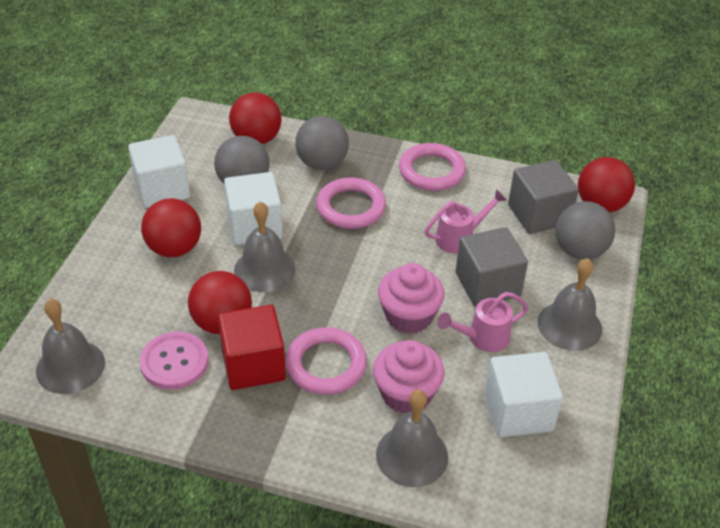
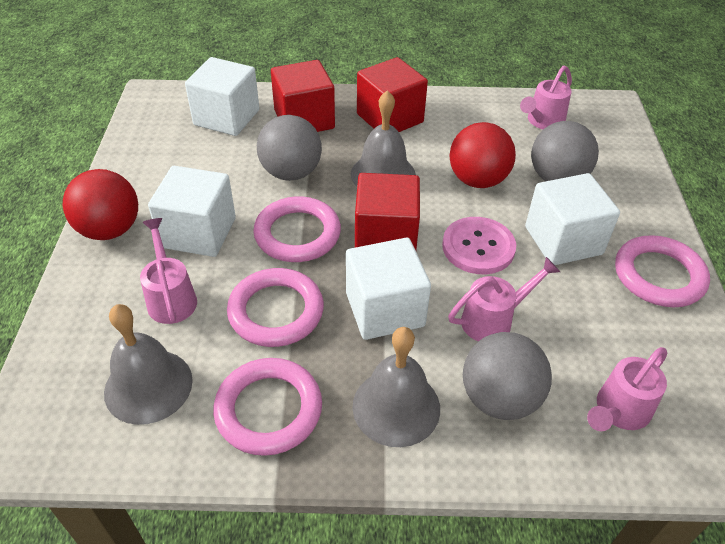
grey bell: 4 -> 3
grey cube: 2 -> 0
pink cupcake: 2 -> 0
pink ring: 3 -> 4
pink watering can: 2 -> 4
red ball: 4 -> 2
red cube: 1 -> 3
white cube: 3 -> 4

